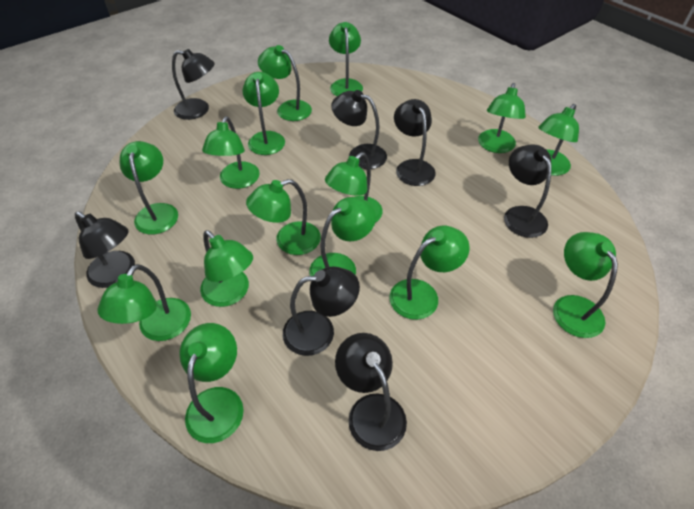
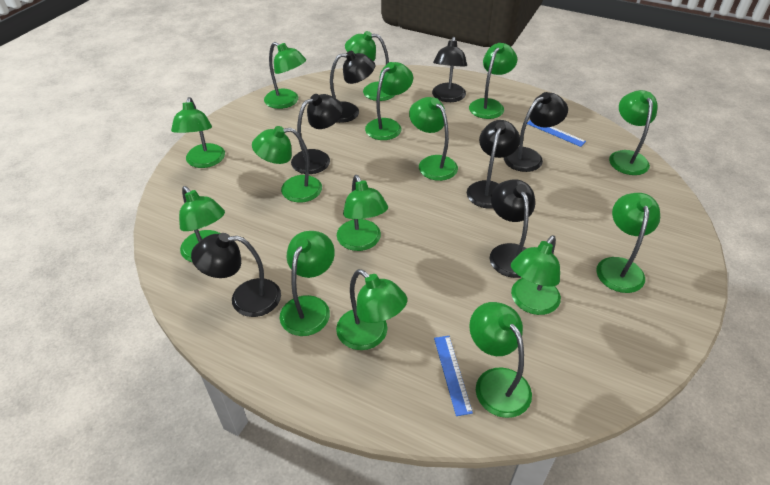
blue ruler: 0 -> 2

